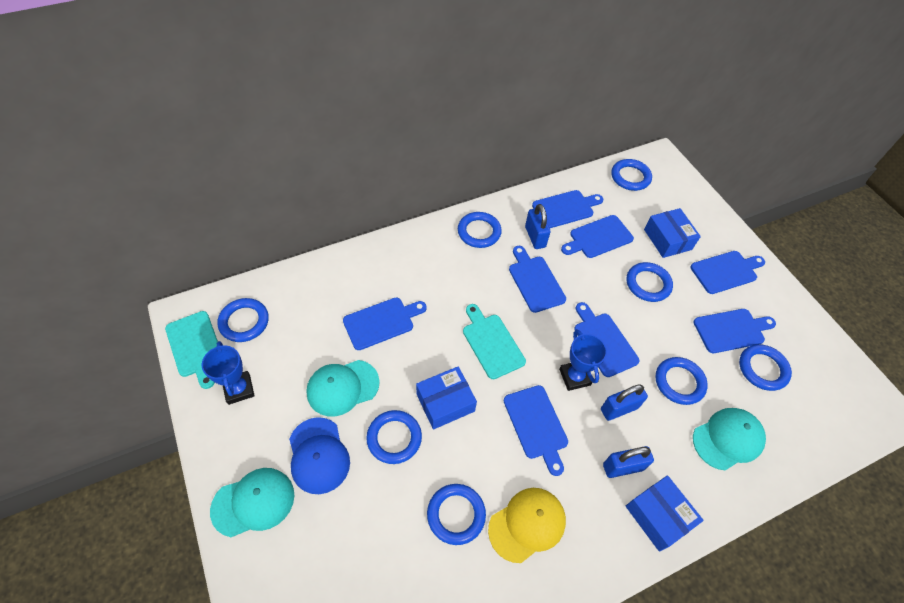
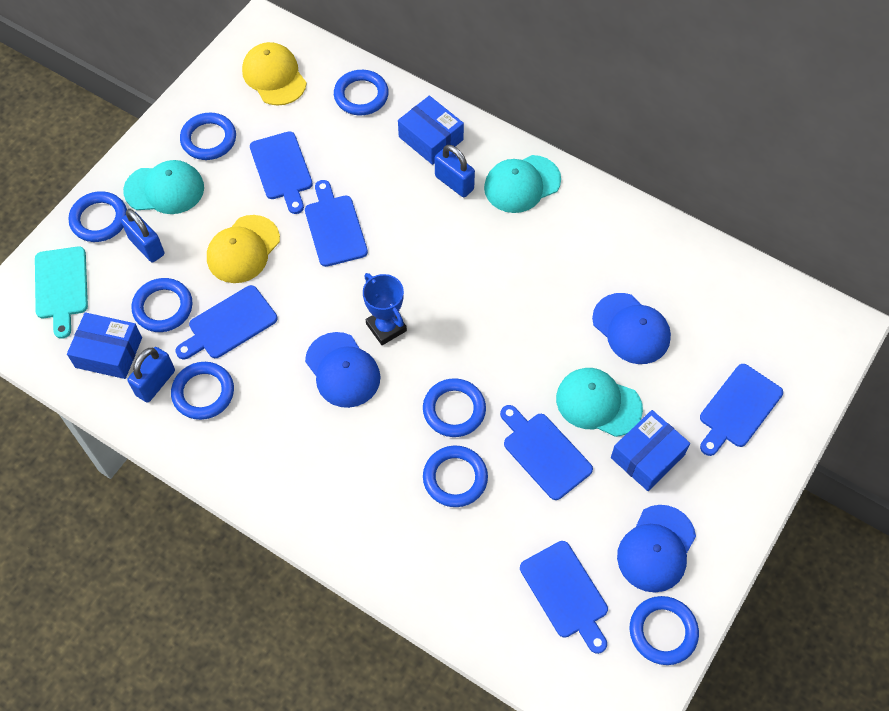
blue cap: 1 -> 3
blue cutting board: 8 -> 6
blue trophy: 2 -> 1
turquoise cutting board: 2 -> 1
yellow cap: 1 -> 2

